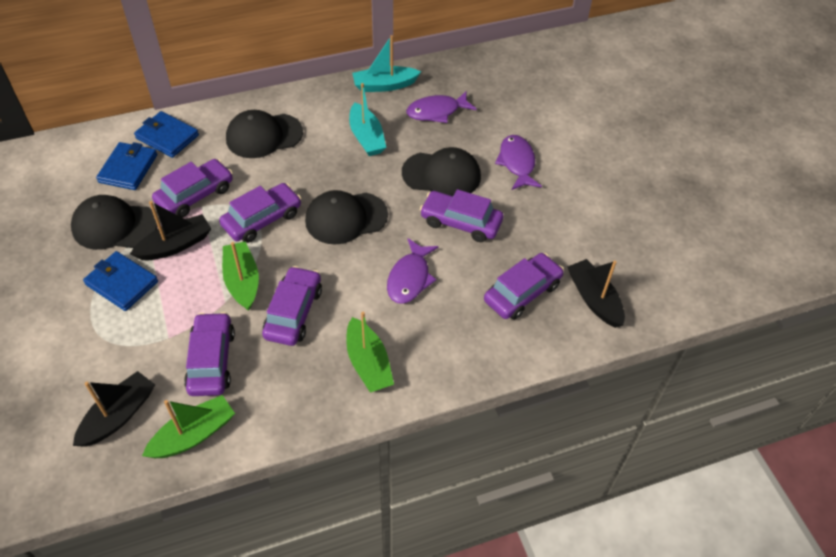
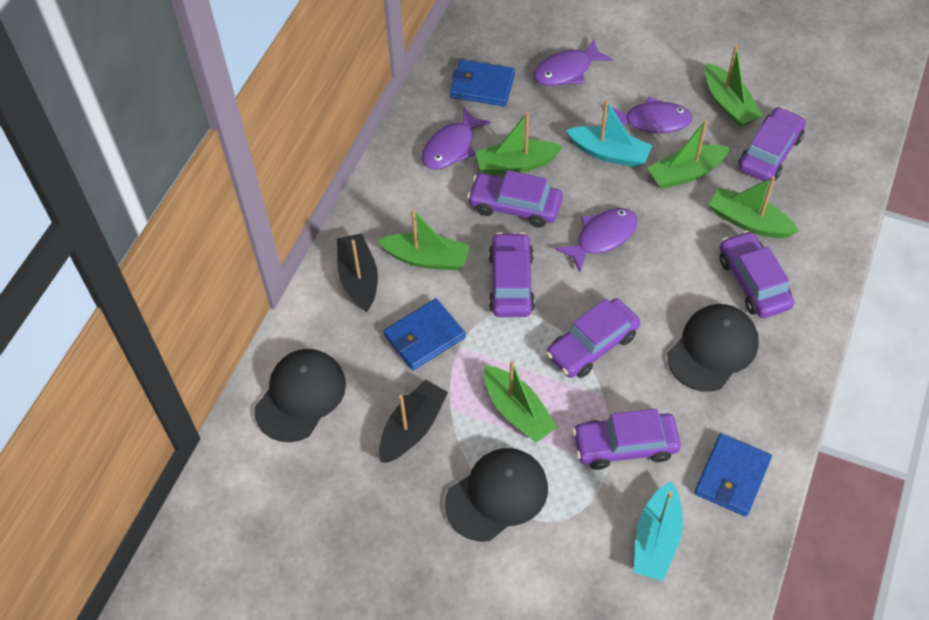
black boat: 3 -> 2
black cap: 4 -> 3
green boat: 3 -> 6
purple fish: 3 -> 4

